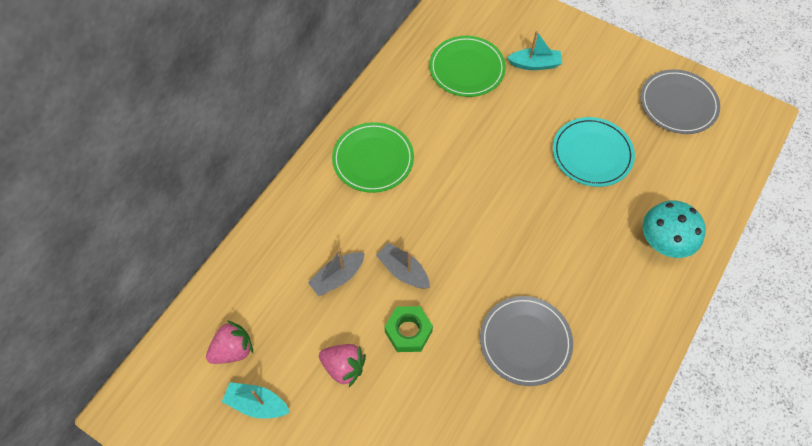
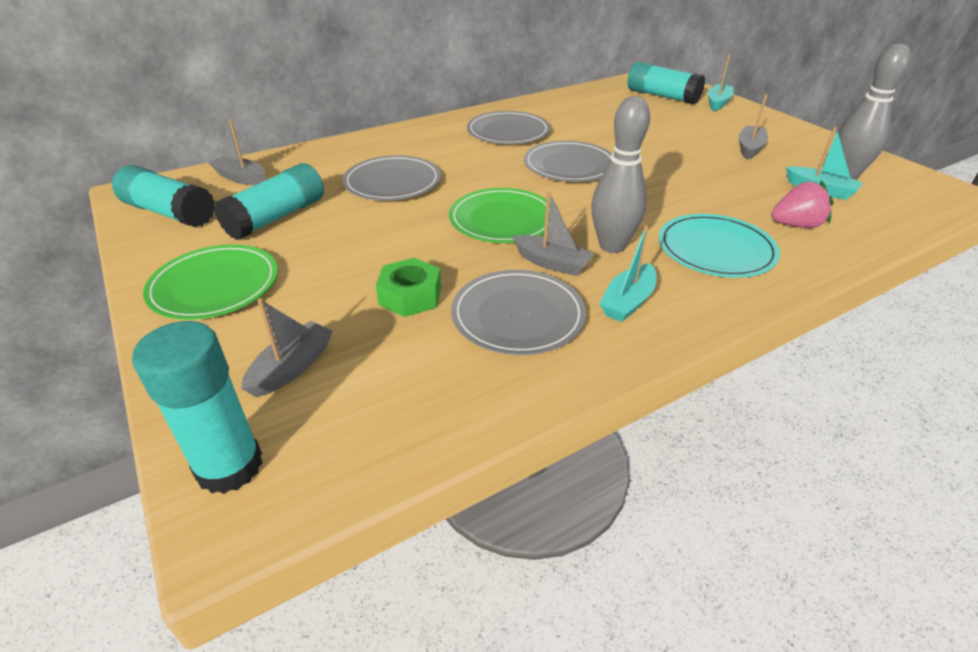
grey boat: 2 -> 4
grey bowling pin: 0 -> 2
grey plate: 2 -> 4
pink strawberry: 2 -> 1
turquoise boat: 2 -> 3
turquoise glue stick: 0 -> 4
turquoise mushroom: 1 -> 0

